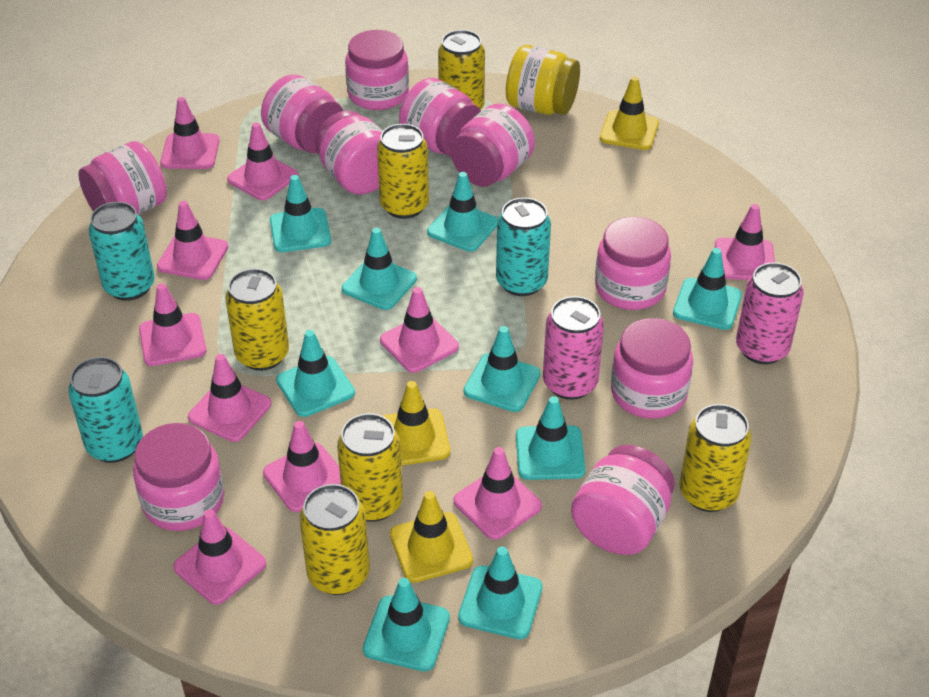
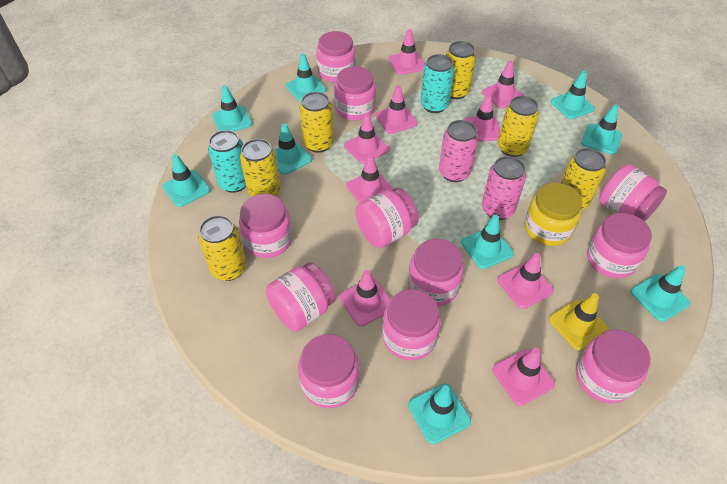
pink jar: 10 -> 11
pink traffic cone: 10 -> 9
turquoise can: 3 -> 2
yellow traffic cone: 3 -> 1

